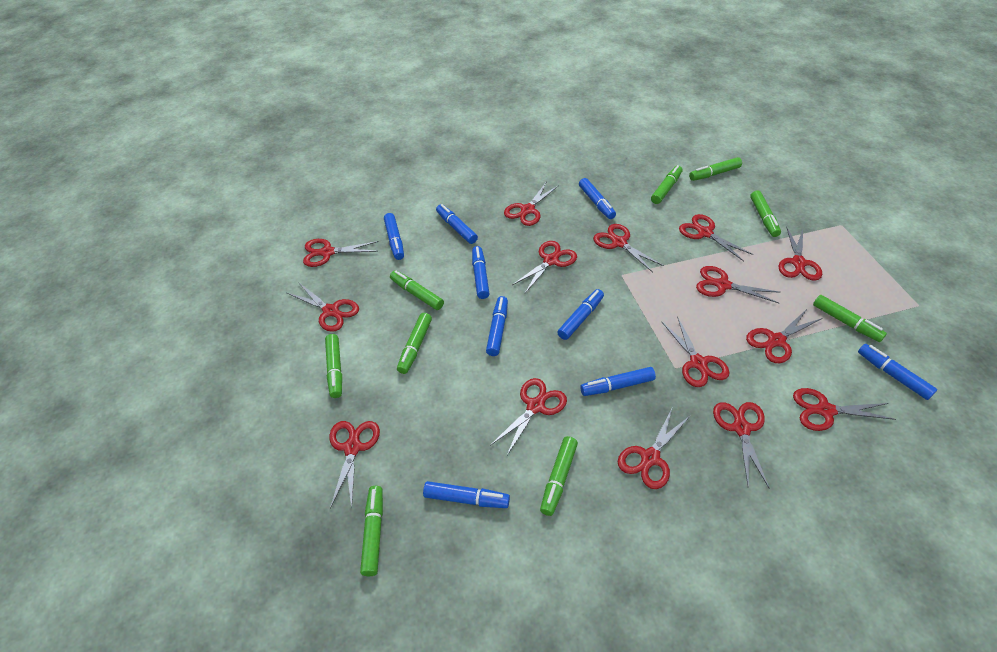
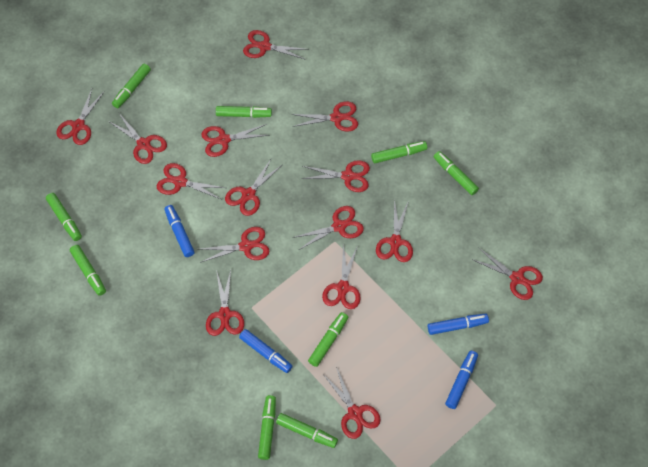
blue marker: 9 -> 4

